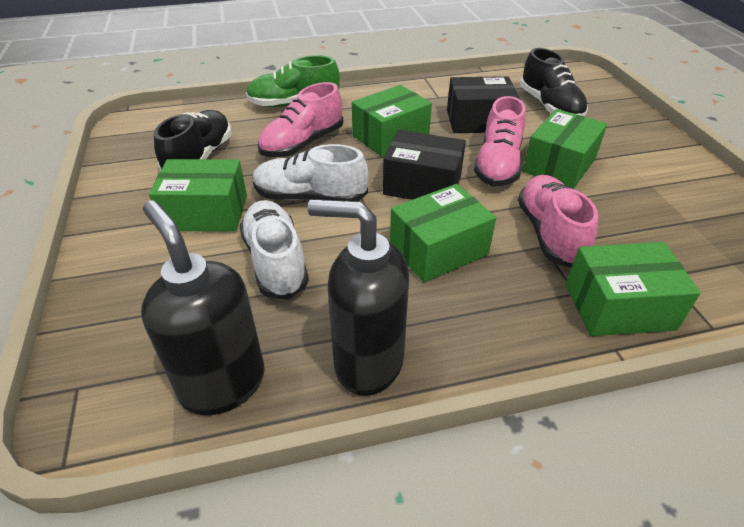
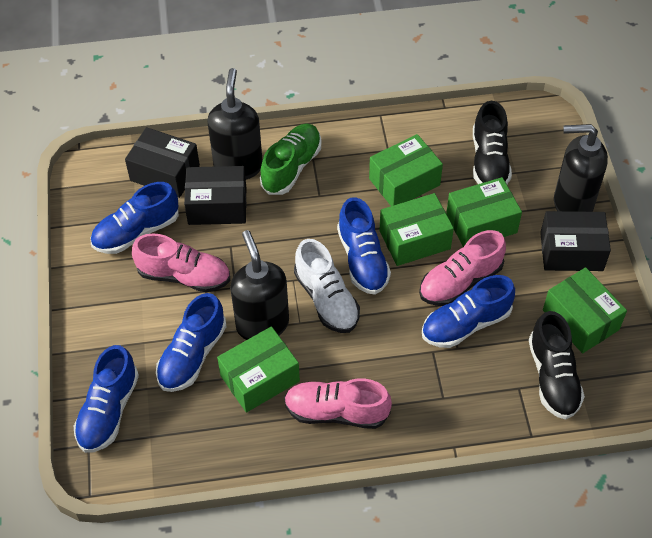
black box: 2 -> 3
black soap dispenser: 2 -> 3
blue shoe: 0 -> 5
white shoe: 2 -> 1

